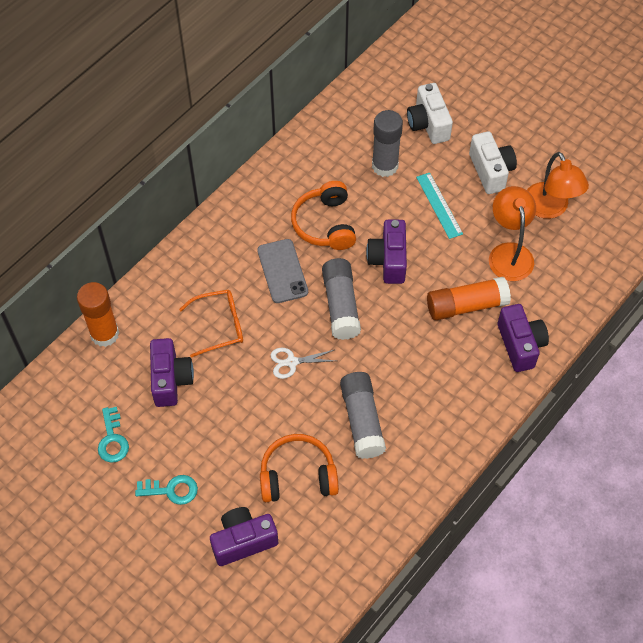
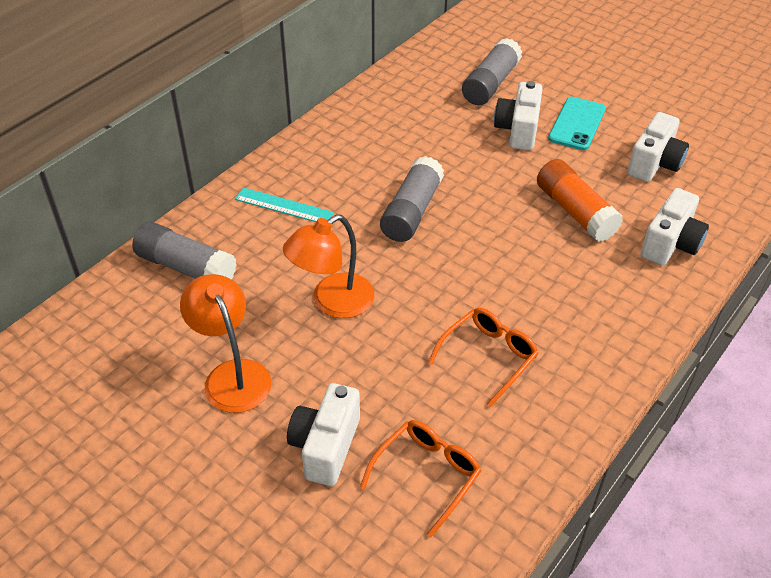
grey phone: 1 -> 0
orange glasses: 1 -> 2
orange glue stick: 2 -> 1
orange headphones: 2 -> 0
purple camera: 4 -> 0
turquoise key: 2 -> 0
turquoise phone: 0 -> 1
white camera: 2 -> 4
white scissors: 1 -> 0

